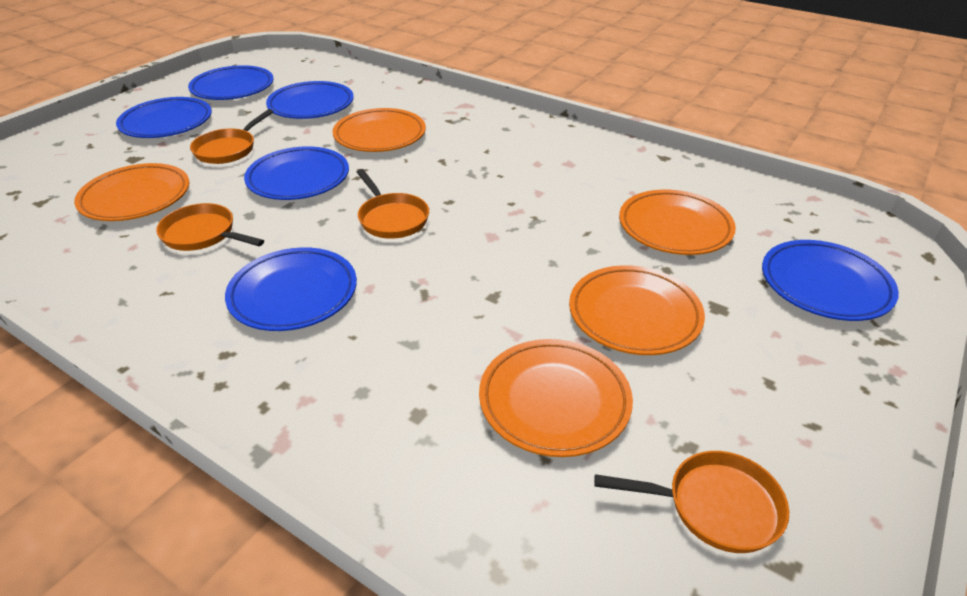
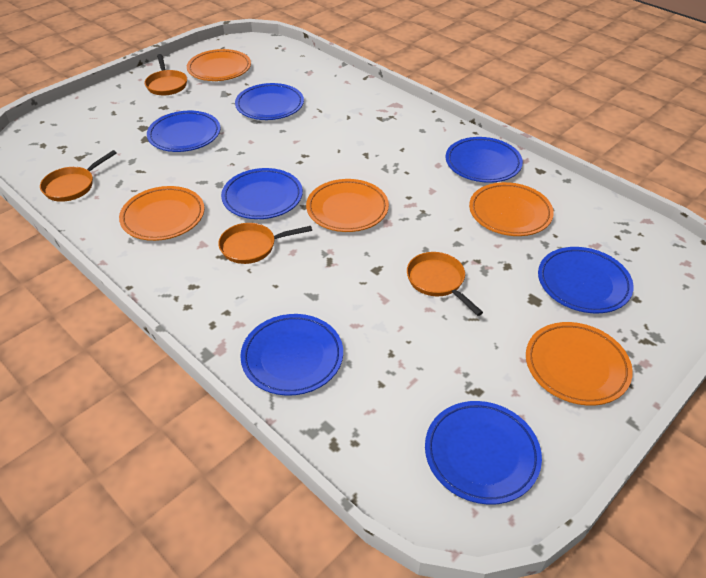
blue plate: 6 -> 7

